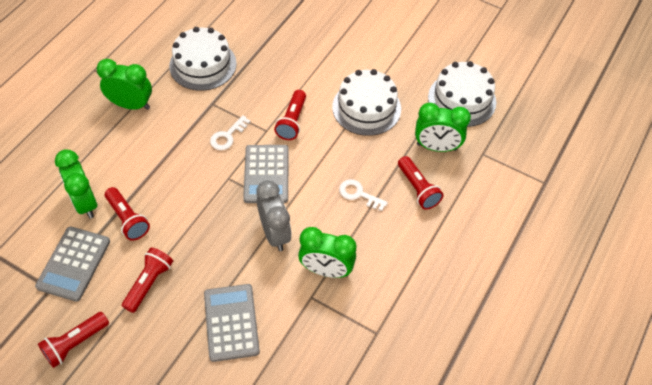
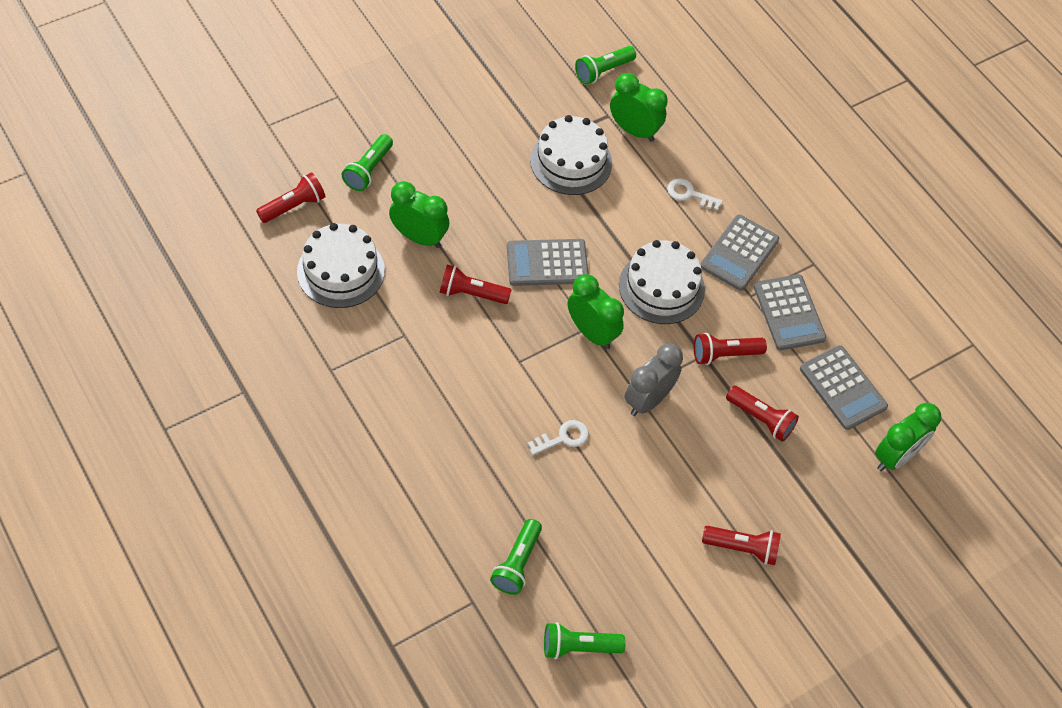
green flashlight: 0 -> 4
grey calculator: 3 -> 4

